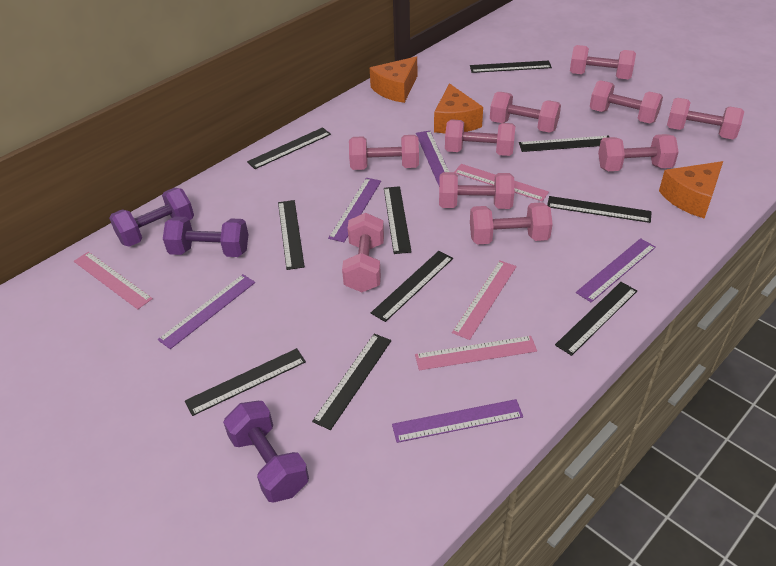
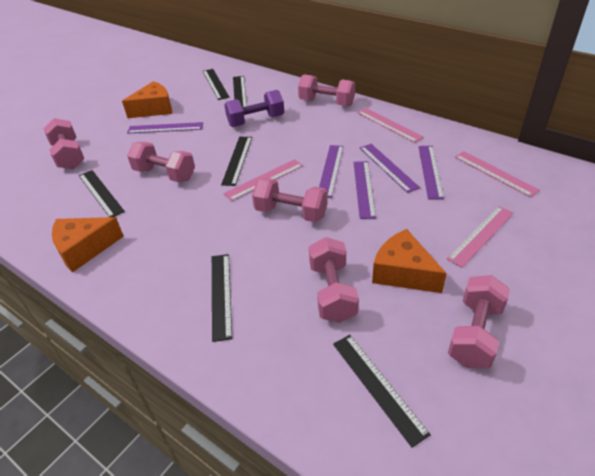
black ruler: 10 -> 6
pink dumbbell: 10 -> 6
purple dumbbell: 3 -> 1

